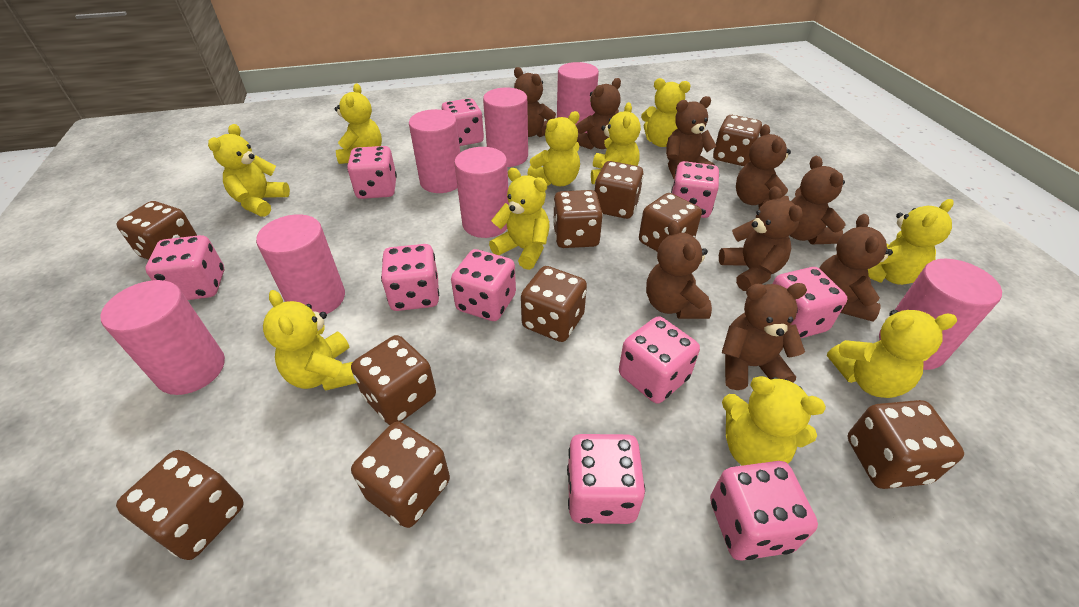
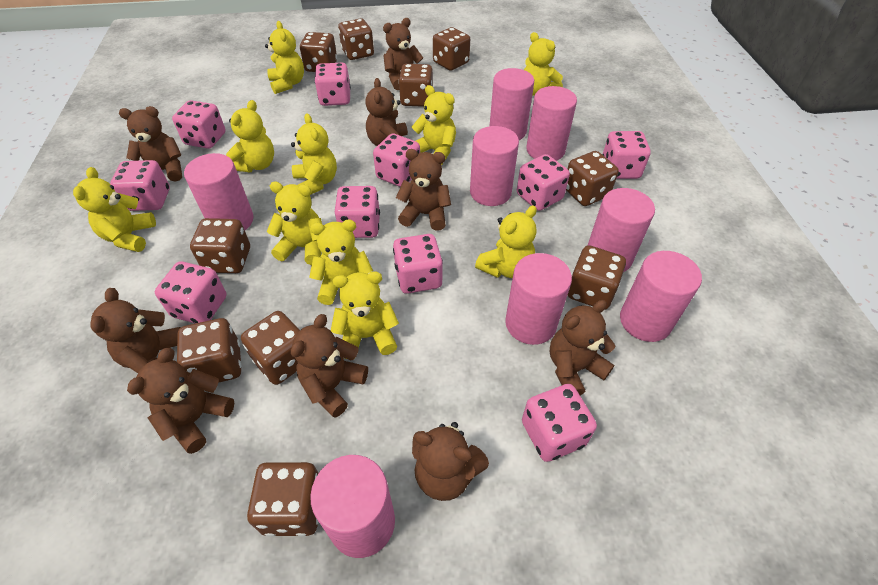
pink cylinder: 7 -> 8

